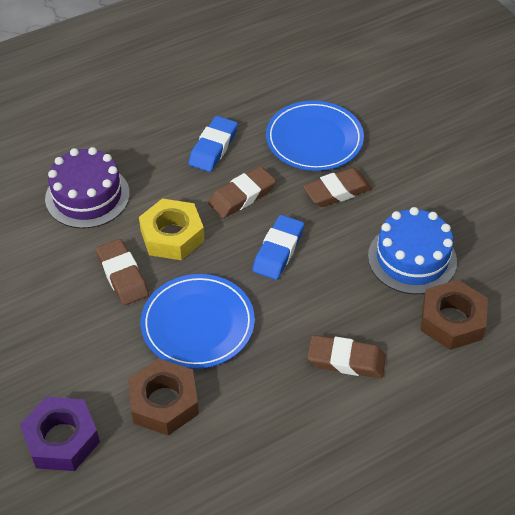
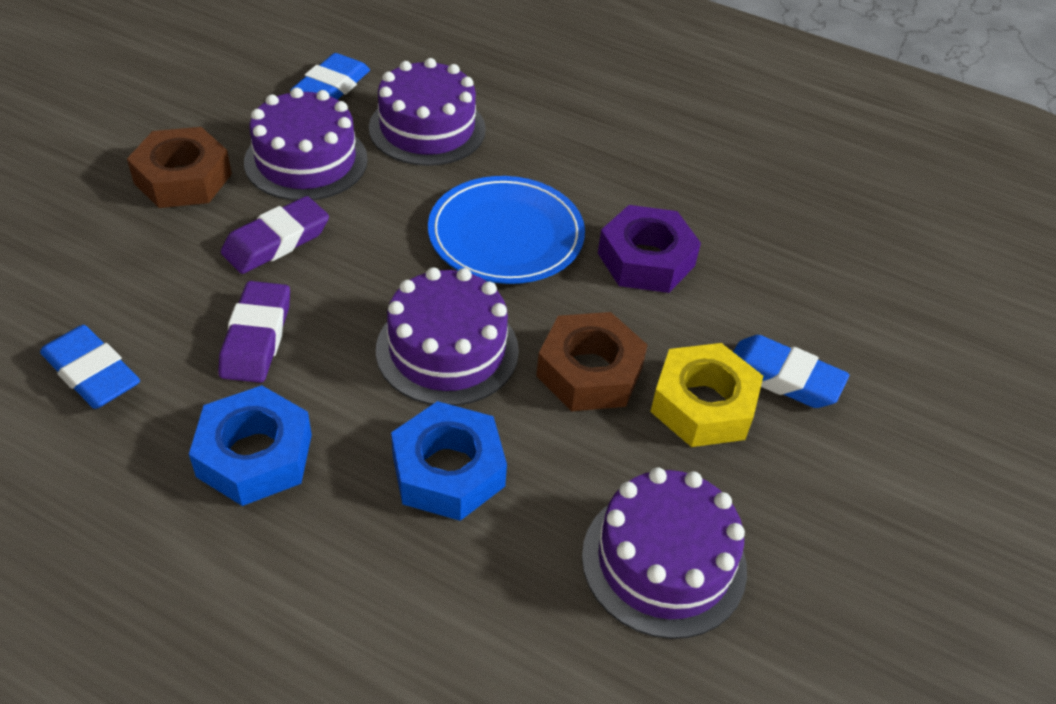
blue cake: 1 -> 0
blue eraser: 2 -> 3
blue nut: 0 -> 2
blue plate: 2 -> 1
brown eraser: 4 -> 0
purple cake: 1 -> 4
purple eraser: 0 -> 2

